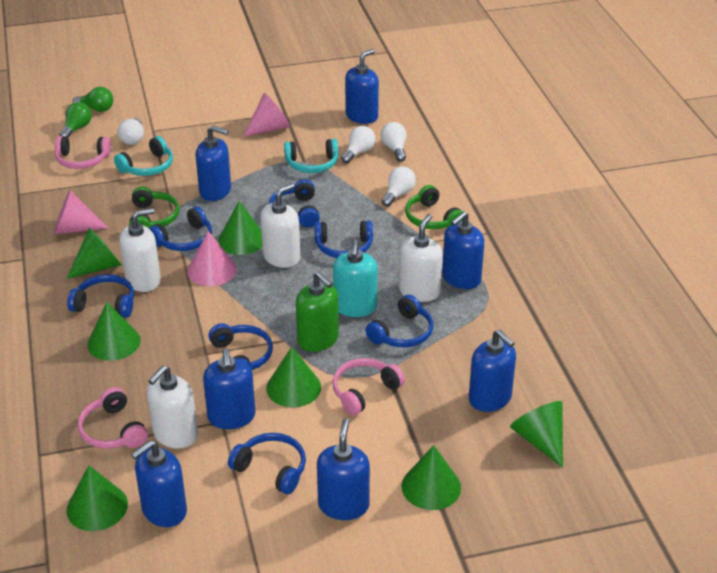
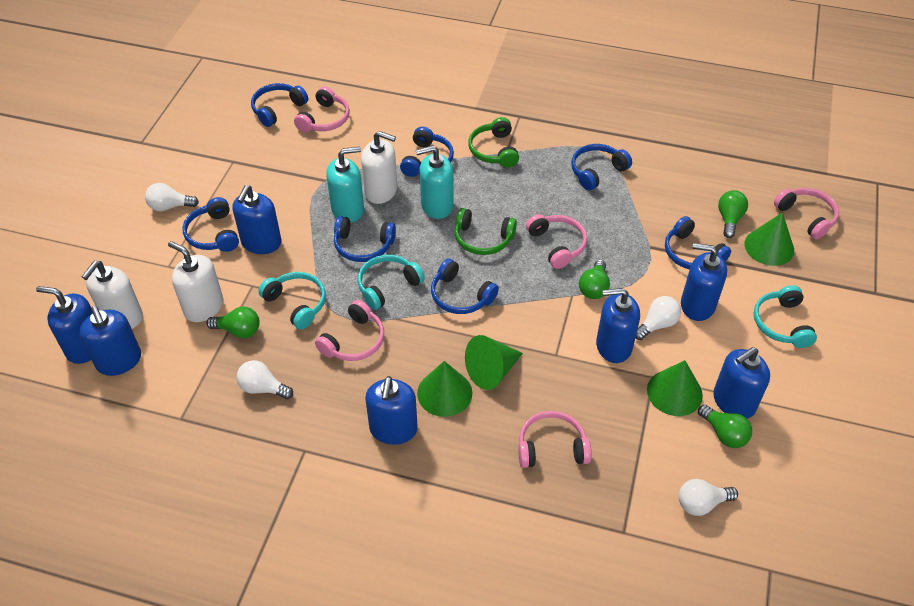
green cone: 7 -> 4
green light bulb: 2 -> 4
green soap dispenser: 1 -> 0
pink cone: 3 -> 0
pink headphones: 3 -> 5
turquoise headphones: 2 -> 3
turquoise soap dispenser: 1 -> 2
white soap dispenser: 4 -> 3

